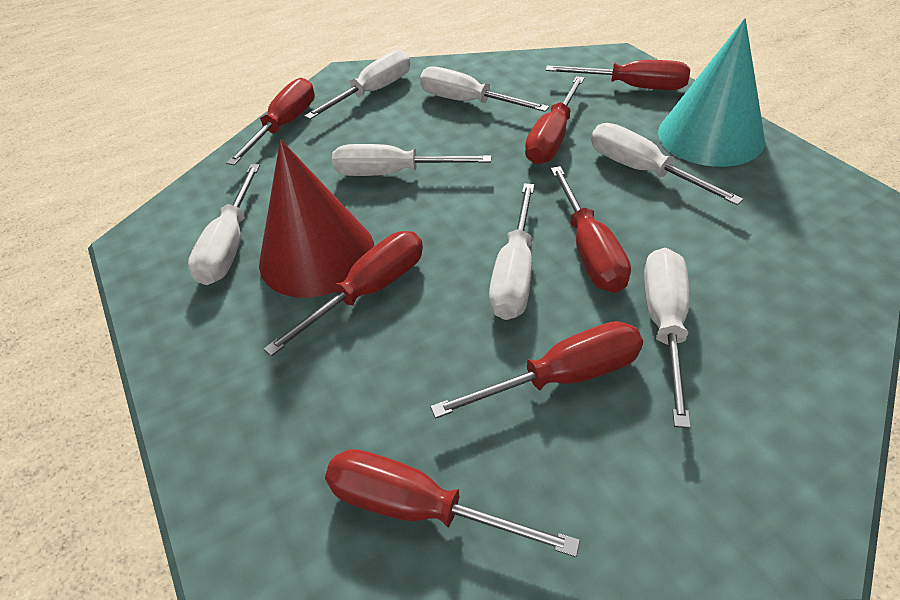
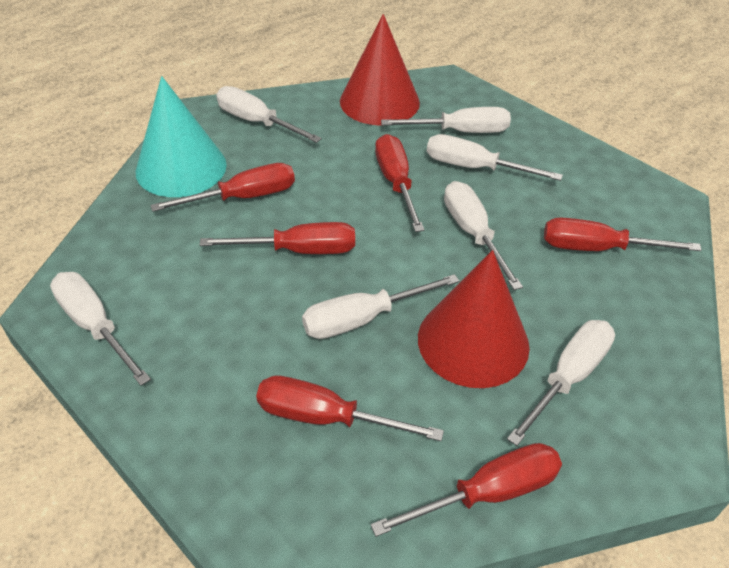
red cone: 1 -> 2
red screwdriver: 7 -> 6

